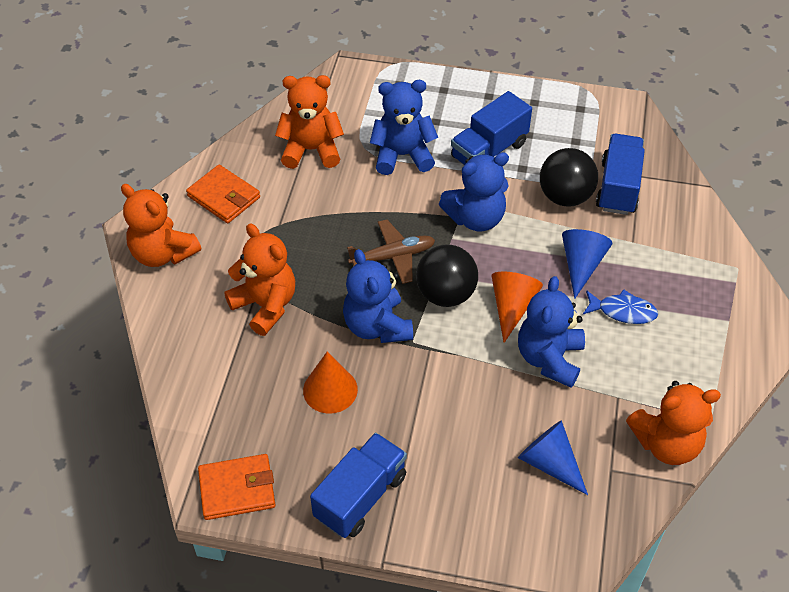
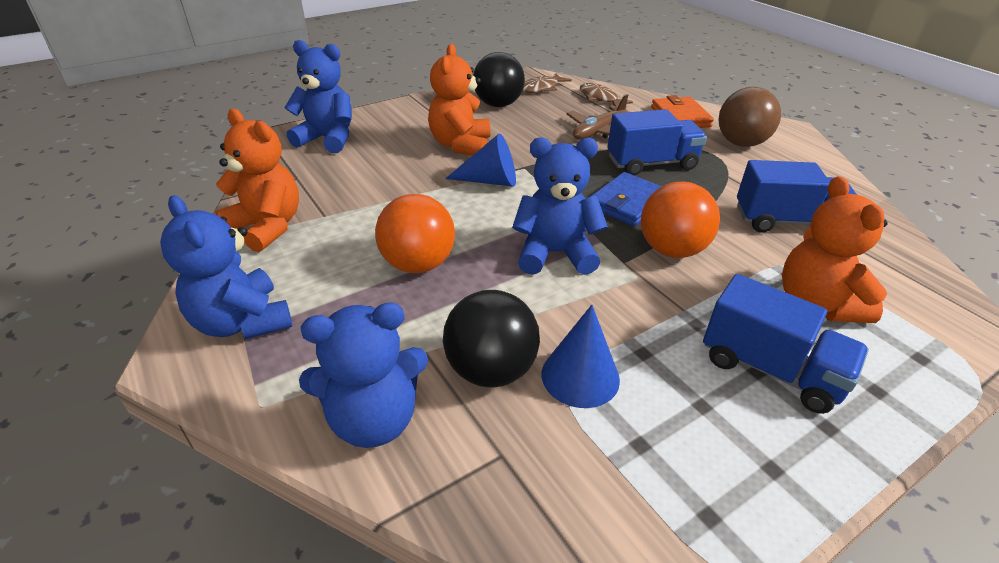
blue fish: 1 -> 0
blue wallet: 0 -> 1
brown ball: 0 -> 1
brown fish: 0 -> 2
orange ball: 0 -> 2
orange cone: 2 -> 0
orange teddy bear: 4 -> 3
orange wallet: 2 -> 1

